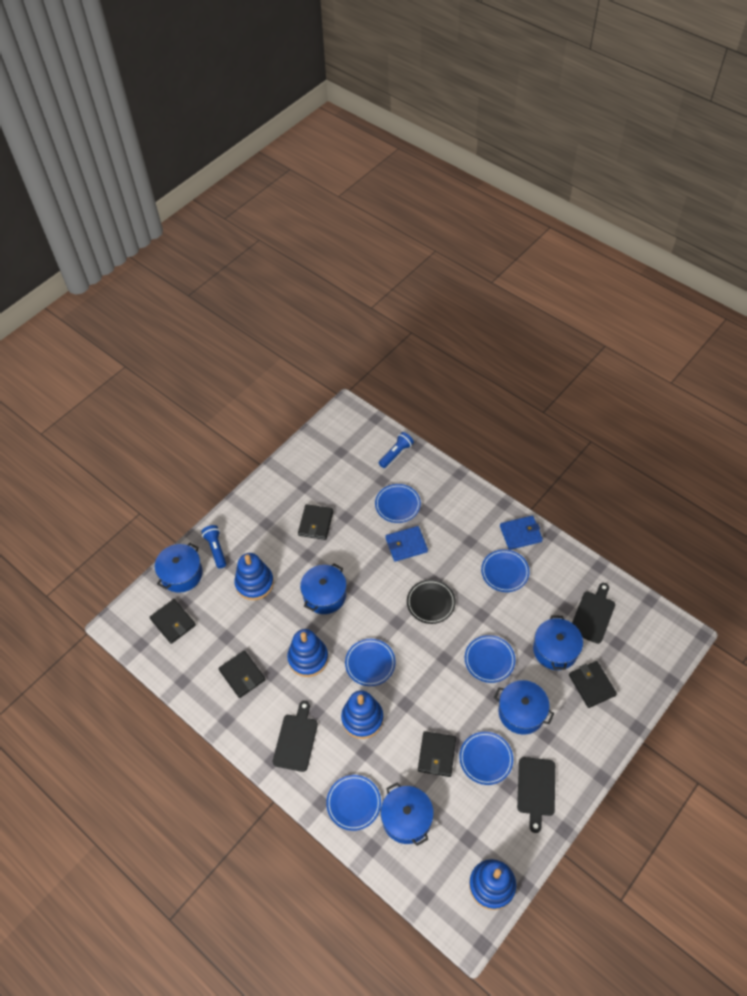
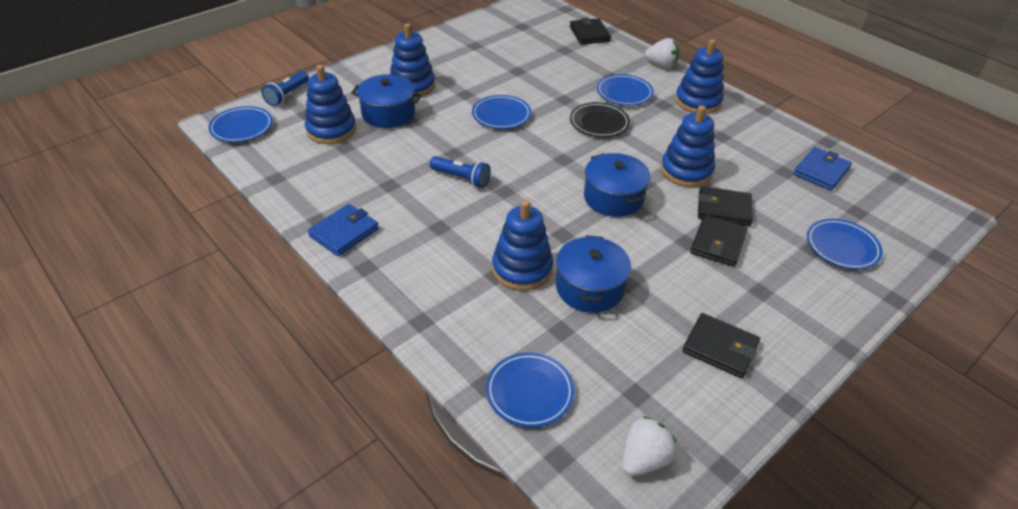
black cutting board: 3 -> 0
black wallet: 5 -> 4
blue plate: 6 -> 5
blue pot: 5 -> 3
blue stacking toy: 4 -> 5
white strawberry: 0 -> 2

